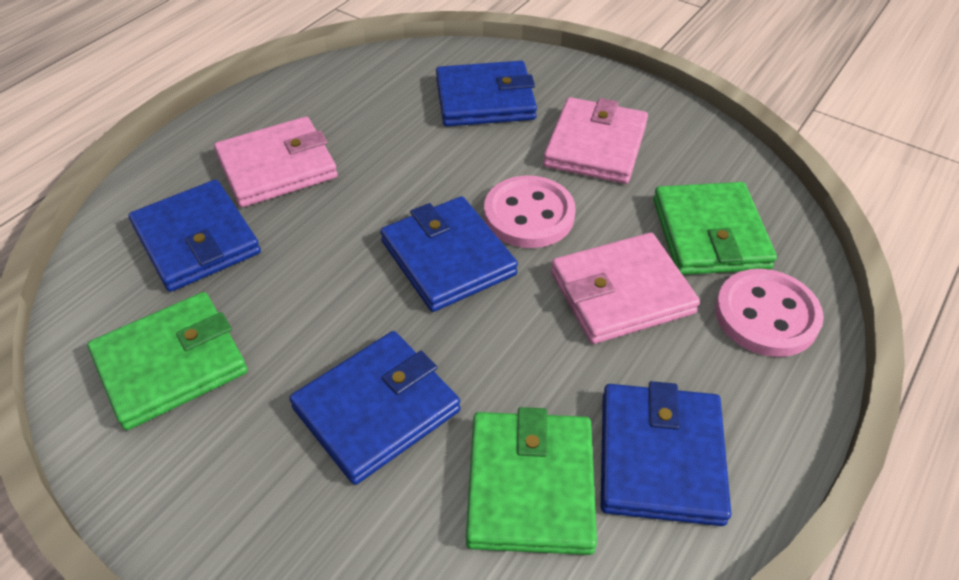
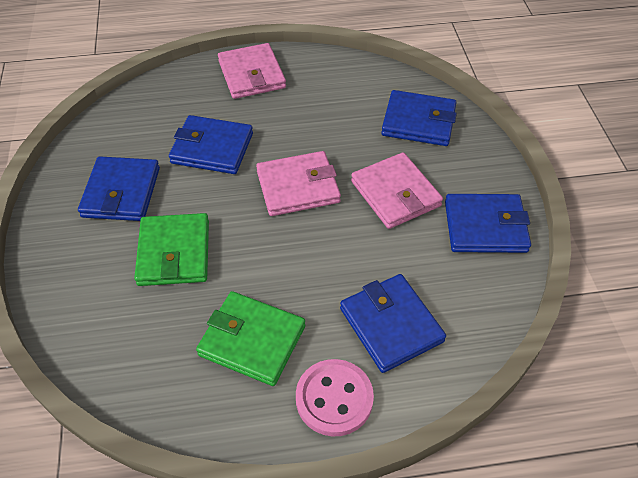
green wallet: 3 -> 2
pink button: 2 -> 1

